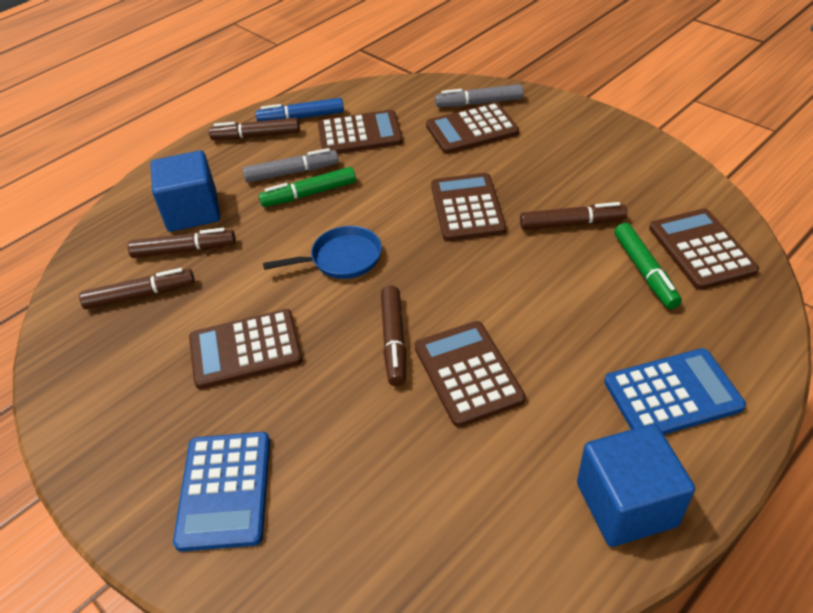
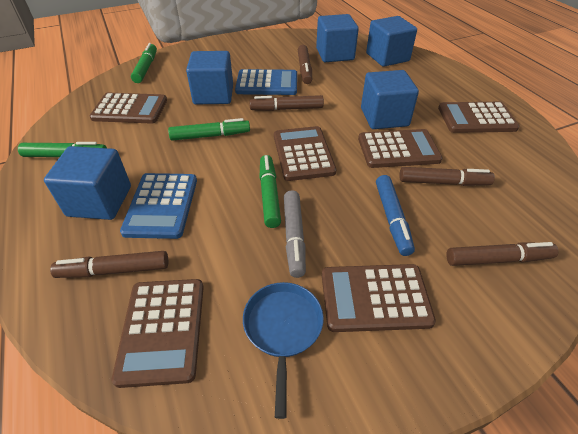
blue cube: 2 -> 5
green marker: 2 -> 4
grey marker: 2 -> 1

